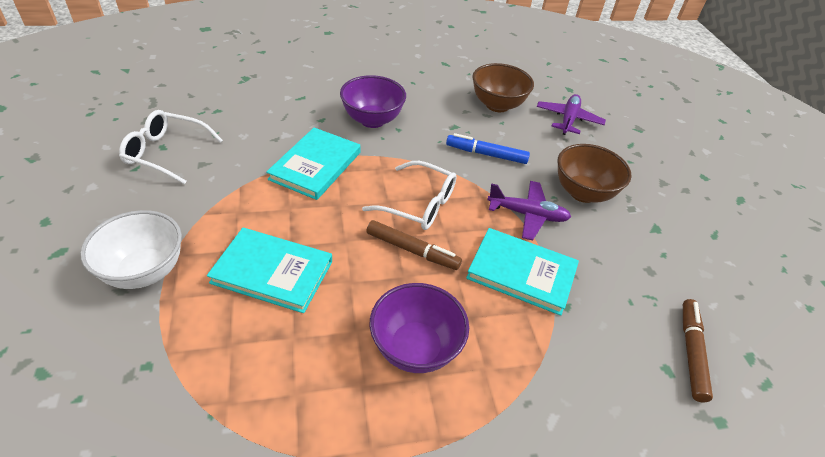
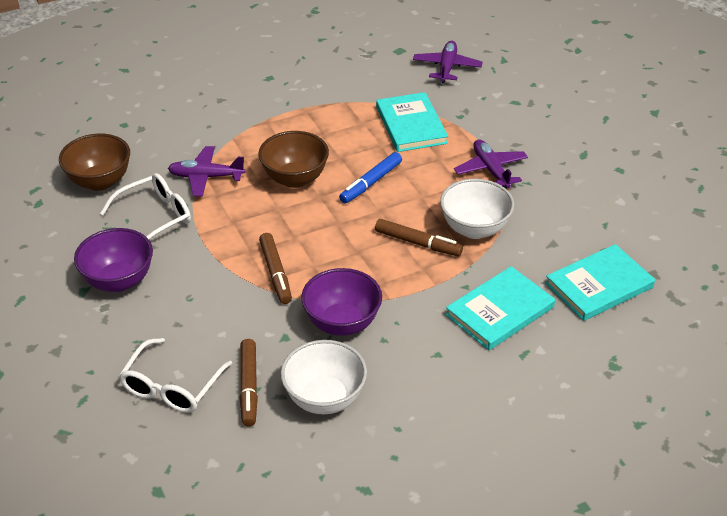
brown marker: 2 -> 3
purple plane: 2 -> 3
white bowl: 1 -> 2

